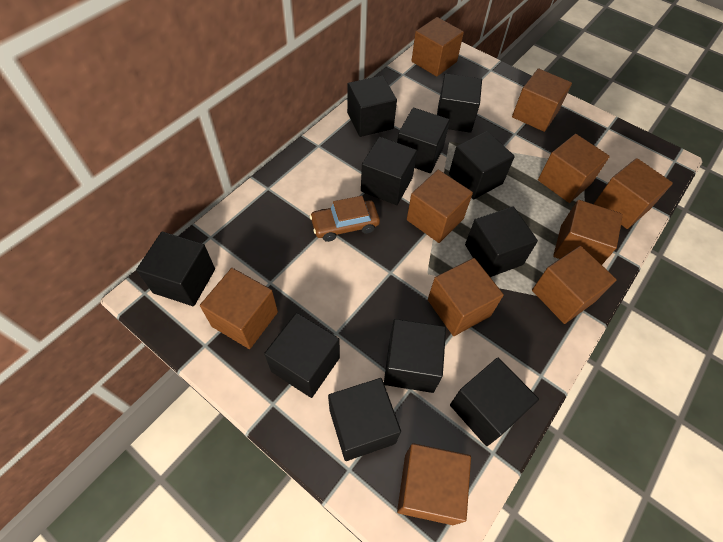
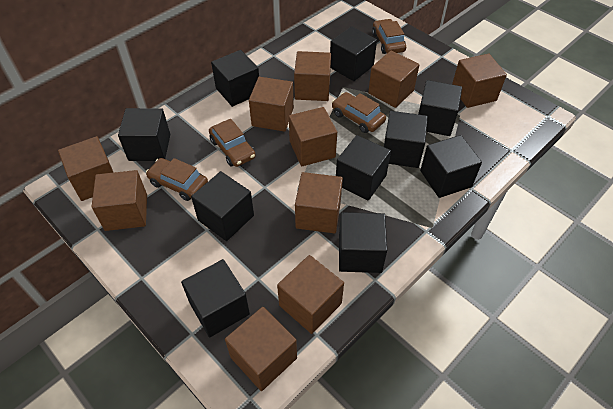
black cube: 11 -> 10
brown car: 1 -> 4

